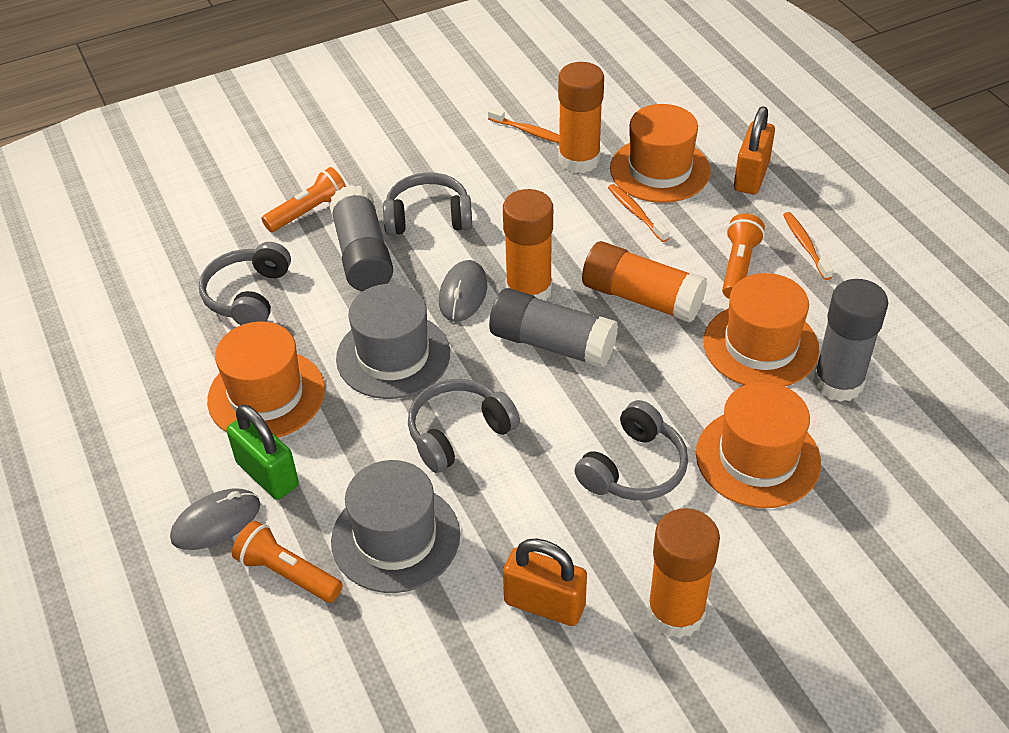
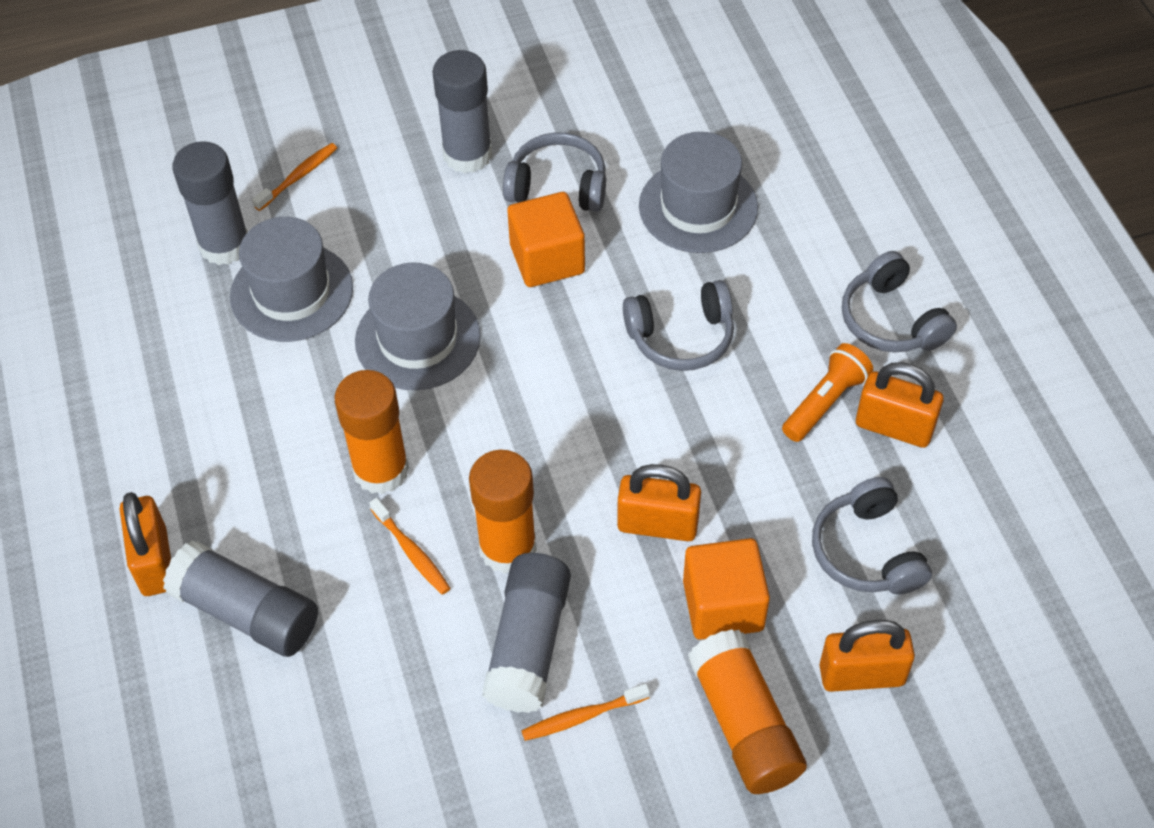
green padlock: 1 -> 0
grey glue stick: 3 -> 4
grey hat: 2 -> 3
grey mouse: 2 -> 0
orange cube: 0 -> 2
orange flashlight: 3 -> 1
orange glue stick: 4 -> 3
orange hat: 4 -> 0
orange padlock: 2 -> 4

